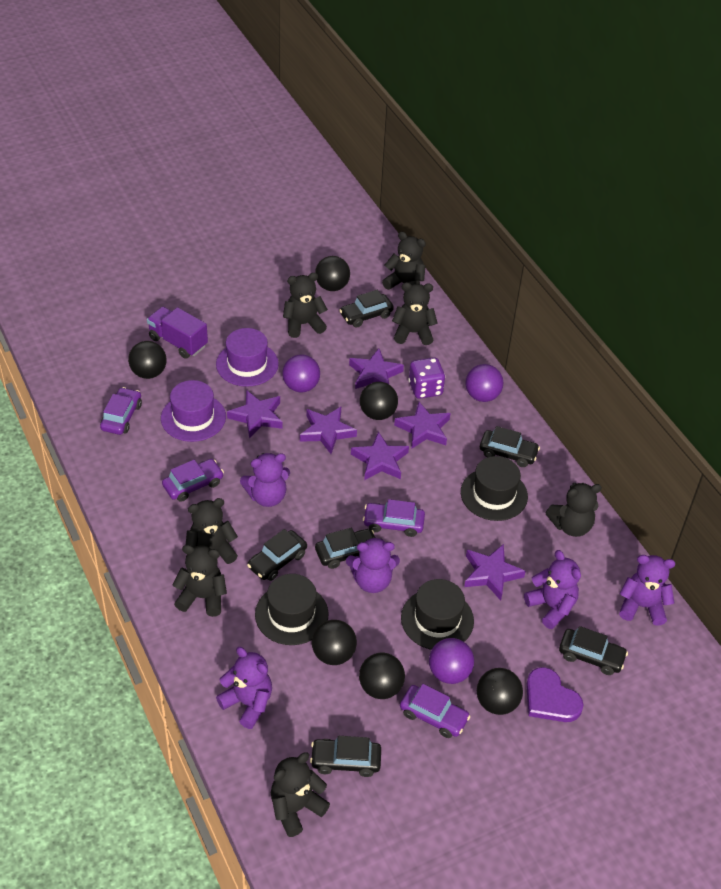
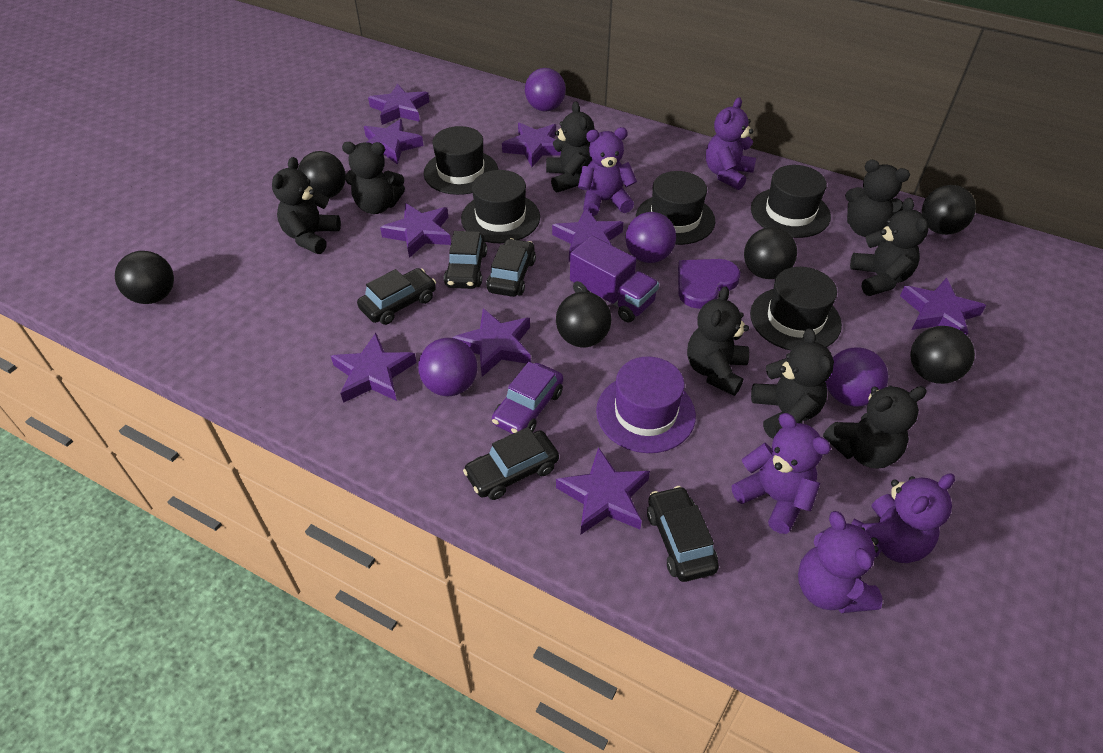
black car: 6 -> 5
black hat: 3 -> 5
black teddy bear: 7 -> 8
purple ball: 3 -> 4
purple car: 4 -> 1
purple dice: 1 -> 0
purple hat: 2 -> 1
purple star: 6 -> 9

